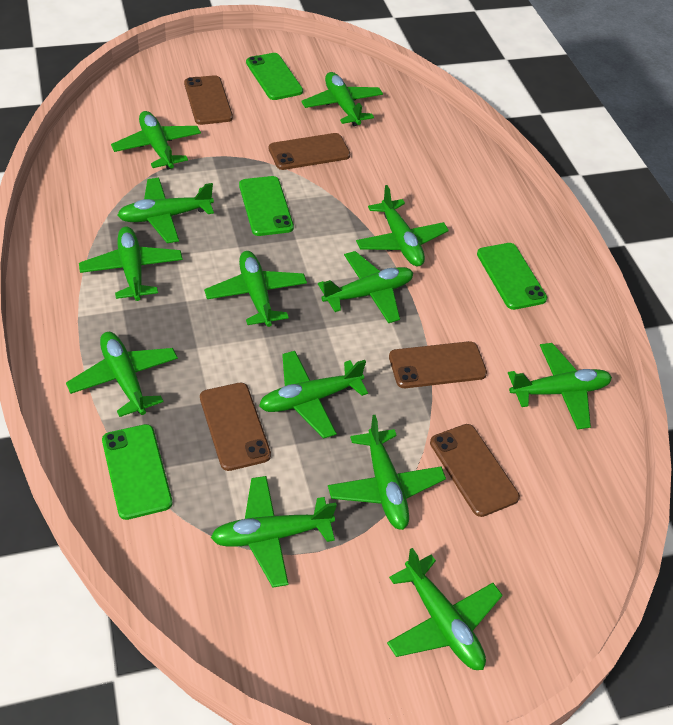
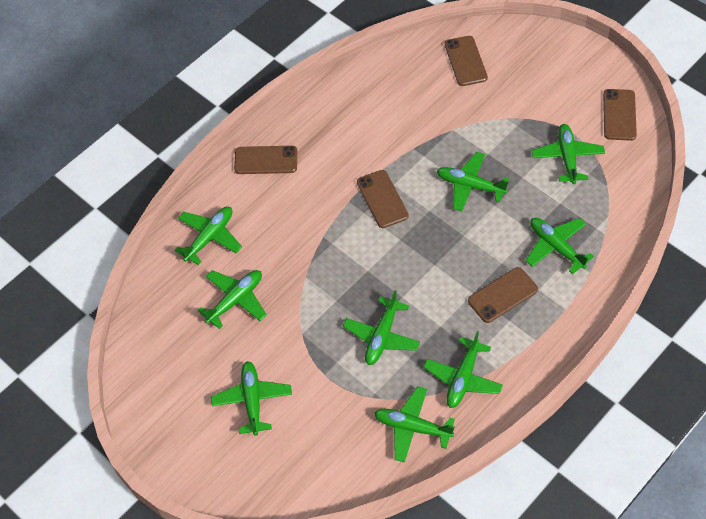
green phone: 4 -> 0
green plane: 13 -> 9

